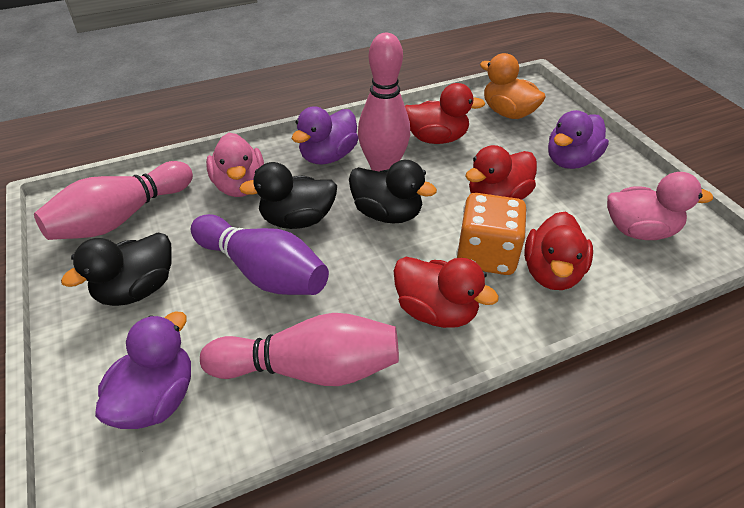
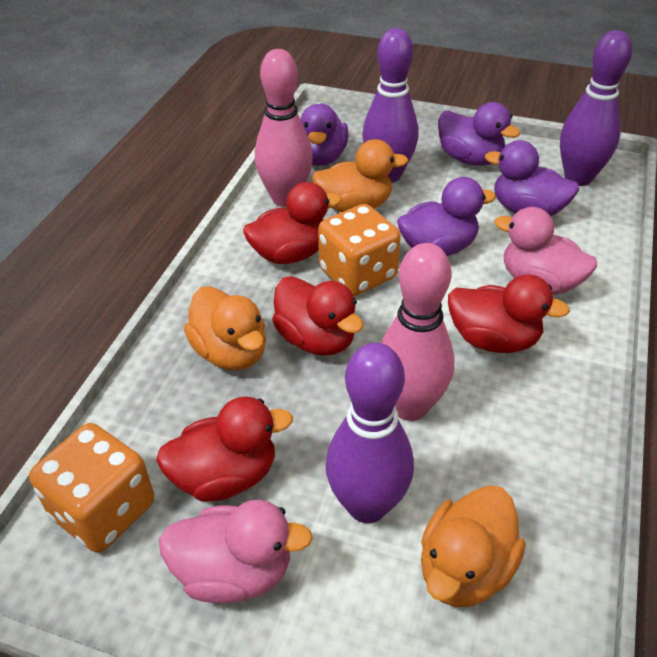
black duck: 3 -> 0
orange dice: 1 -> 2
orange duck: 1 -> 3
pink bowling pin: 3 -> 2
purple bowling pin: 1 -> 3
purple duck: 3 -> 4

